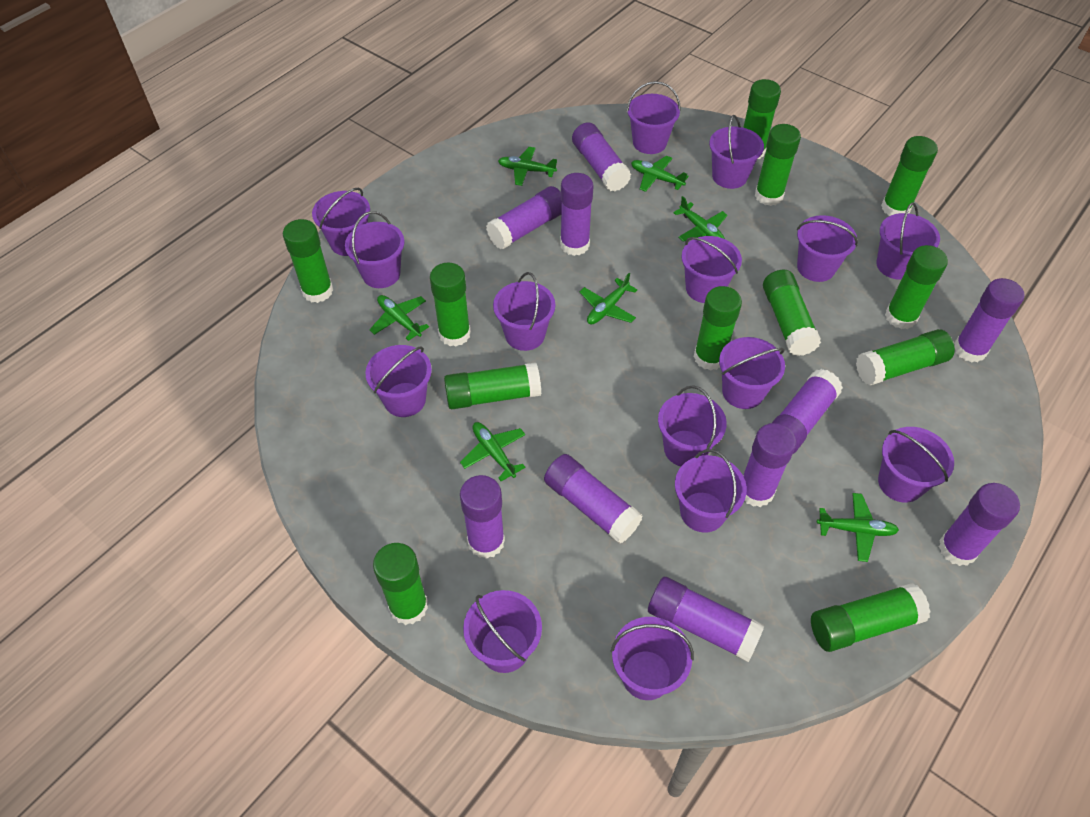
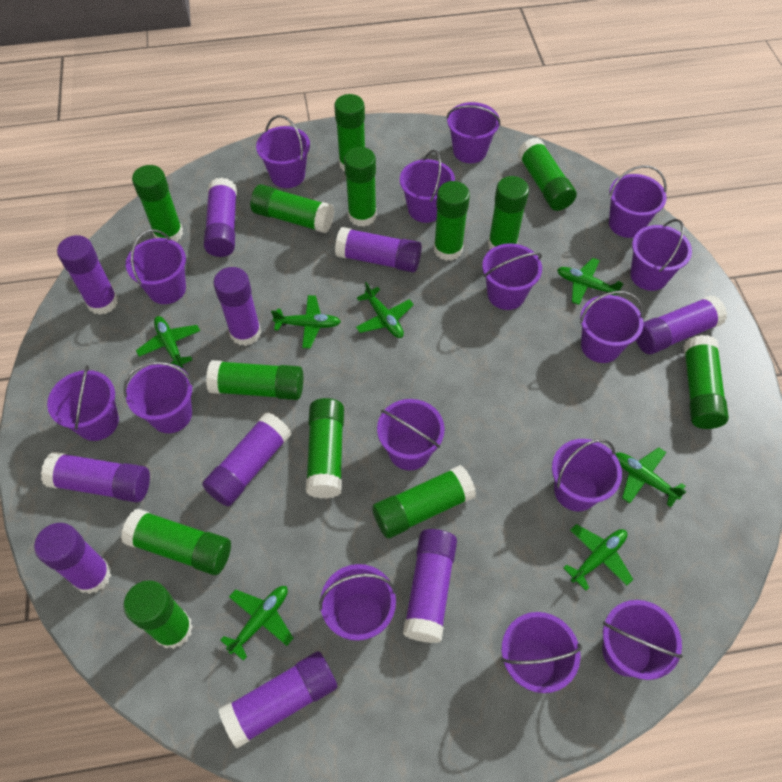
green glue stick: 12 -> 13

